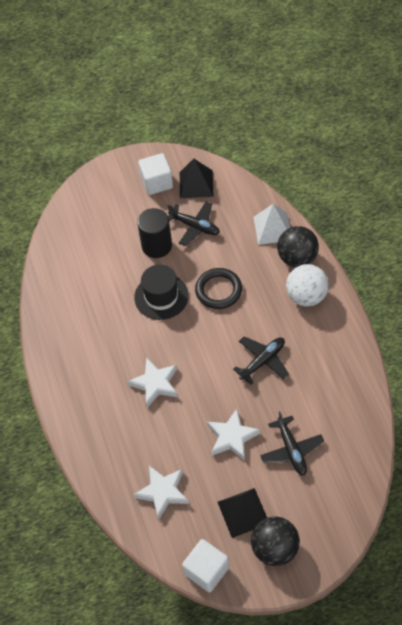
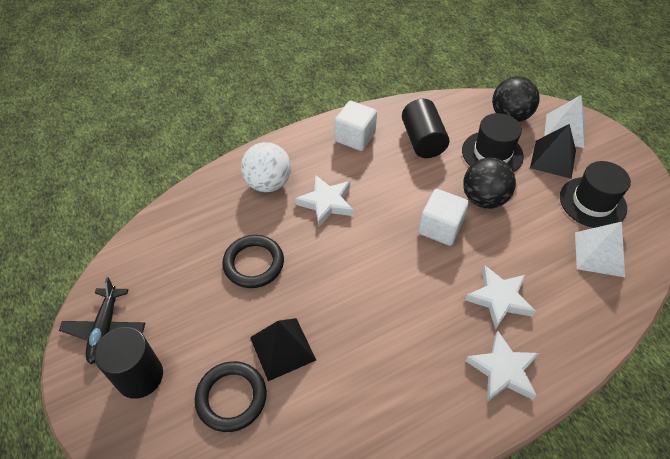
black cylinder: 1 -> 2
black hat: 1 -> 2
black plane: 3 -> 1
black ring: 1 -> 2
white pyramid: 1 -> 2

